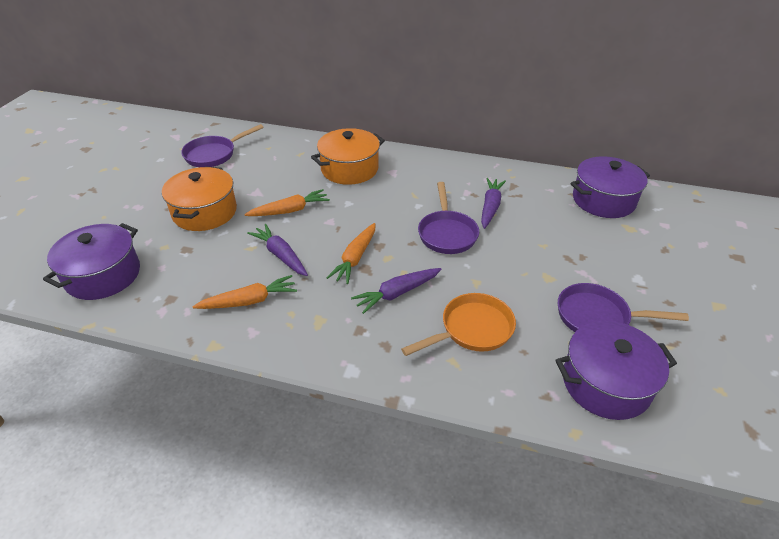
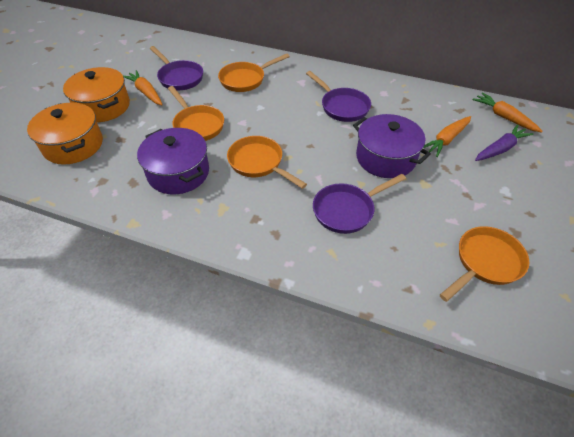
orange pan: 1 -> 4
purple carrot: 3 -> 1
purple pot: 3 -> 2

